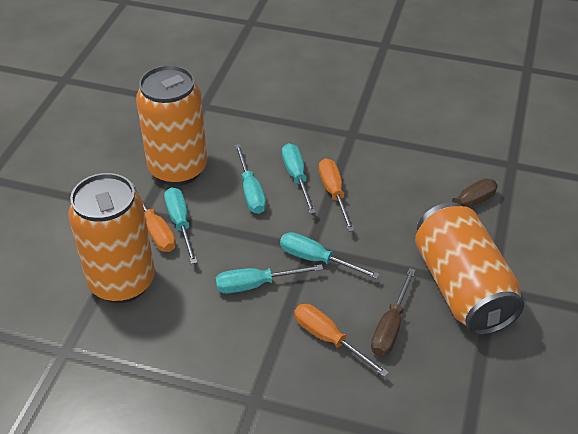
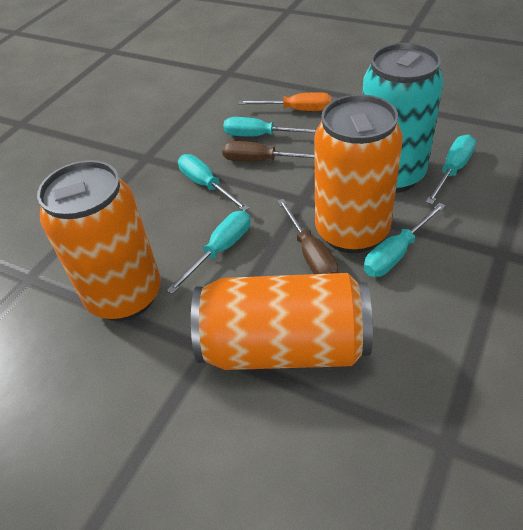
orange screwdriver: 3 -> 1
turquoise can: 0 -> 1

